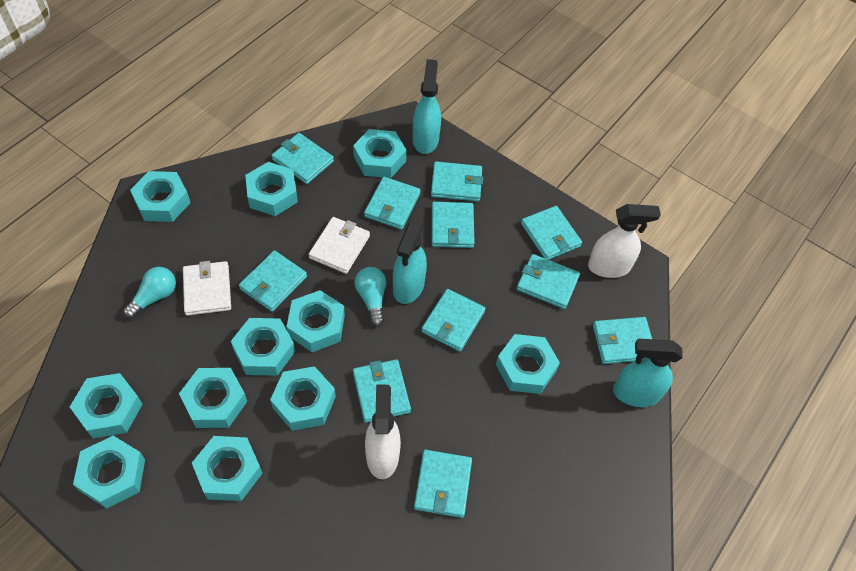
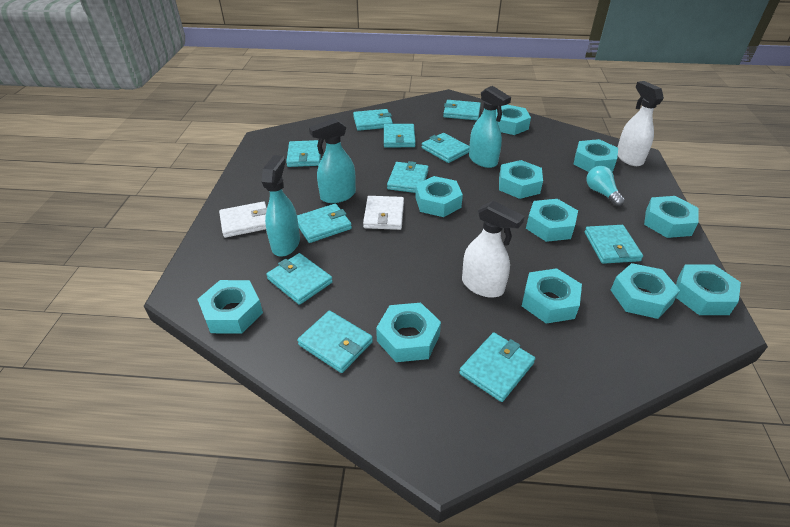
turquoise light bulb: 2 -> 1

